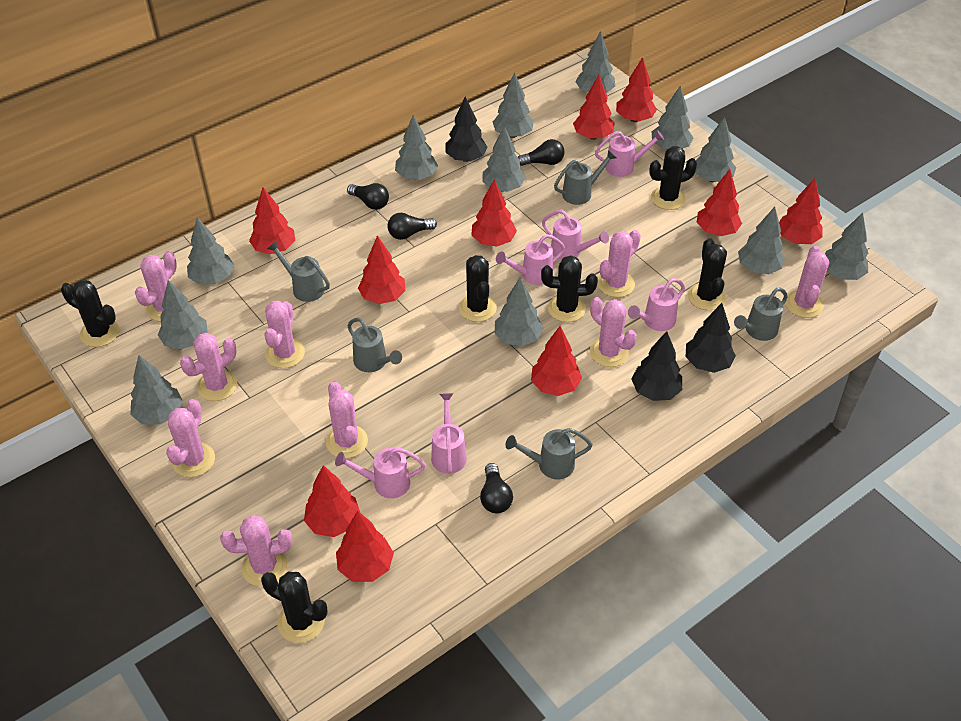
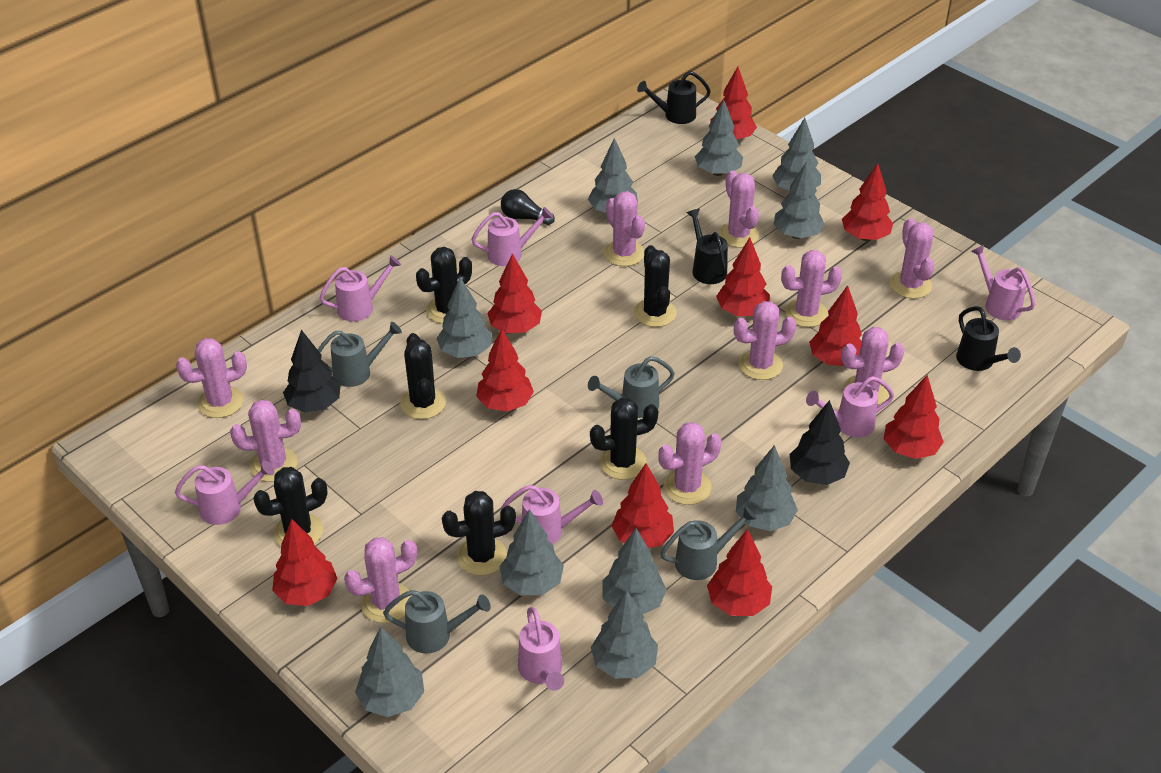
black light bulb: 4 -> 1
black tree: 3 -> 2
black watering can: 0 -> 3
grey tree: 12 -> 10
grey watering can: 5 -> 4
pink cactus: 9 -> 10
pink watering can: 6 -> 7

